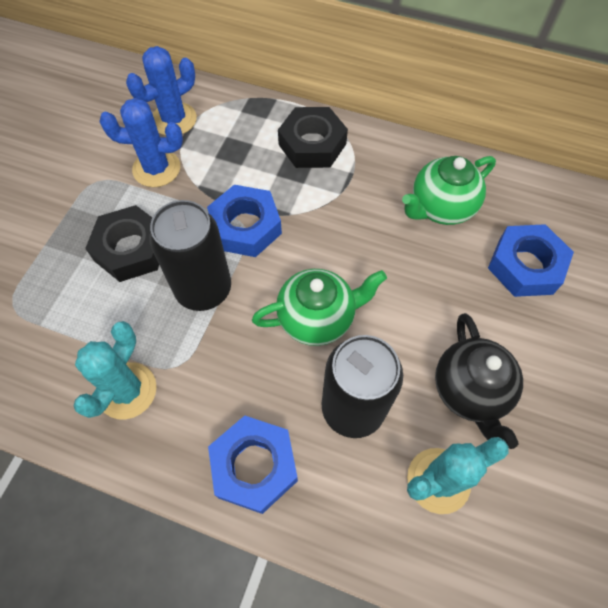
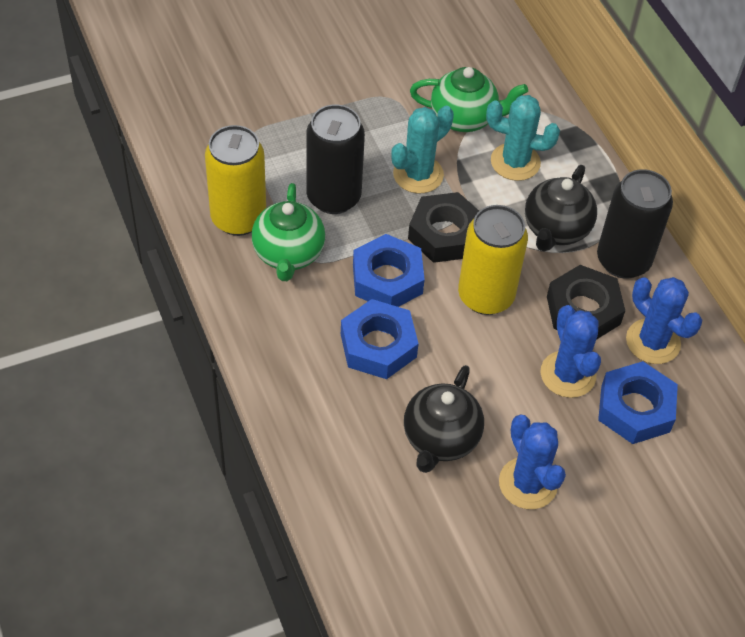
black teapot: 1 -> 2
blue cactus: 2 -> 3
yellow can: 0 -> 2

